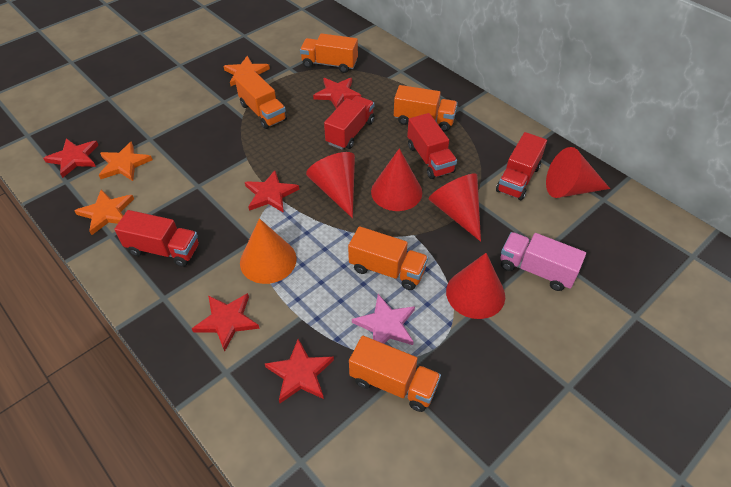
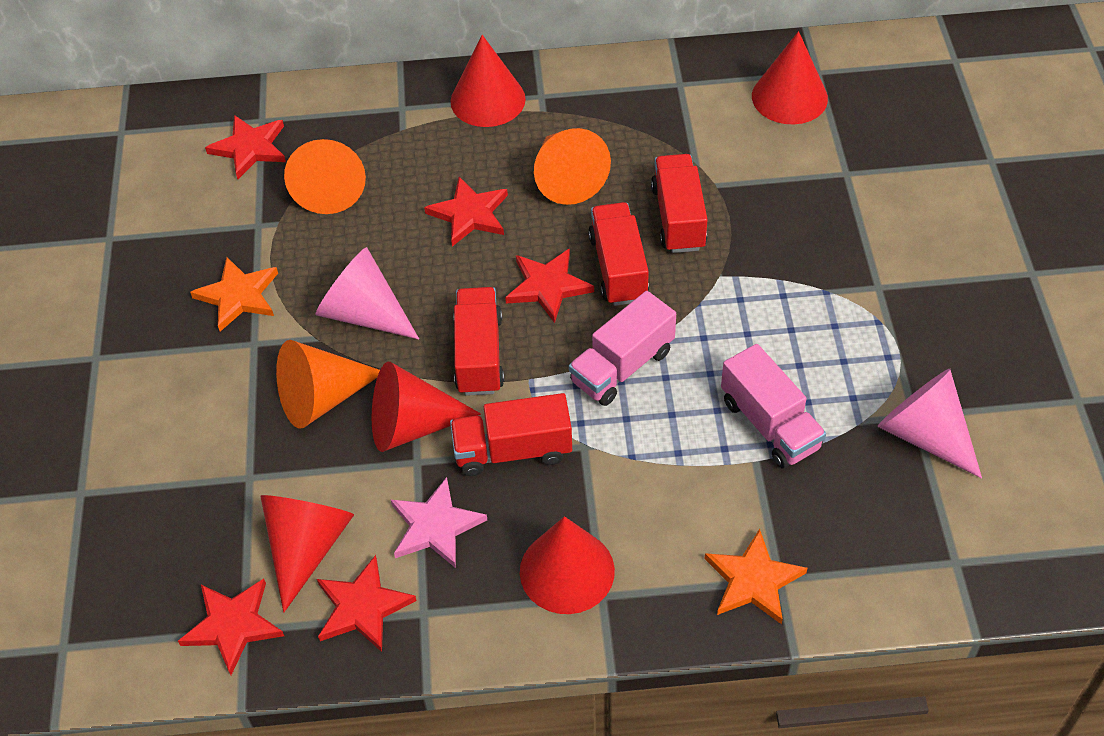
orange cone: 1 -> 3
orange star: 3 -> 2
orange truck: 5 -> 0
pink cone: 0 -> 2
pink truck: 1 -> 2

